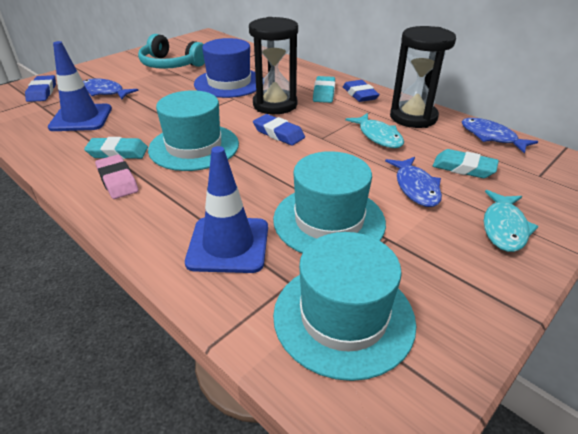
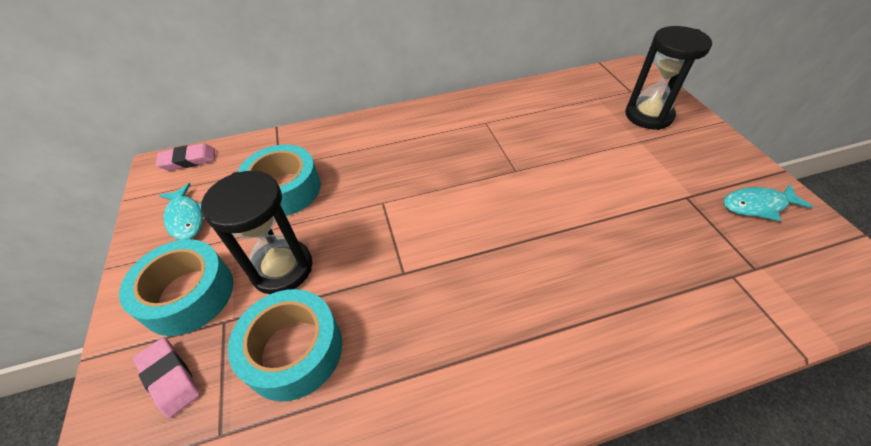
blue eraser: 3 -> 0
blue fish: 3 -> 0
blue hat: 1 -> 0
blue traffic cone: 2 -> 0
pink eraser: 1 -> 2
turquoise eraser: 3 -> 0
turquoise hat: 3 -> 0
turquoise headphones: 1 -> 0
turquoise tape: 0 -> 3

